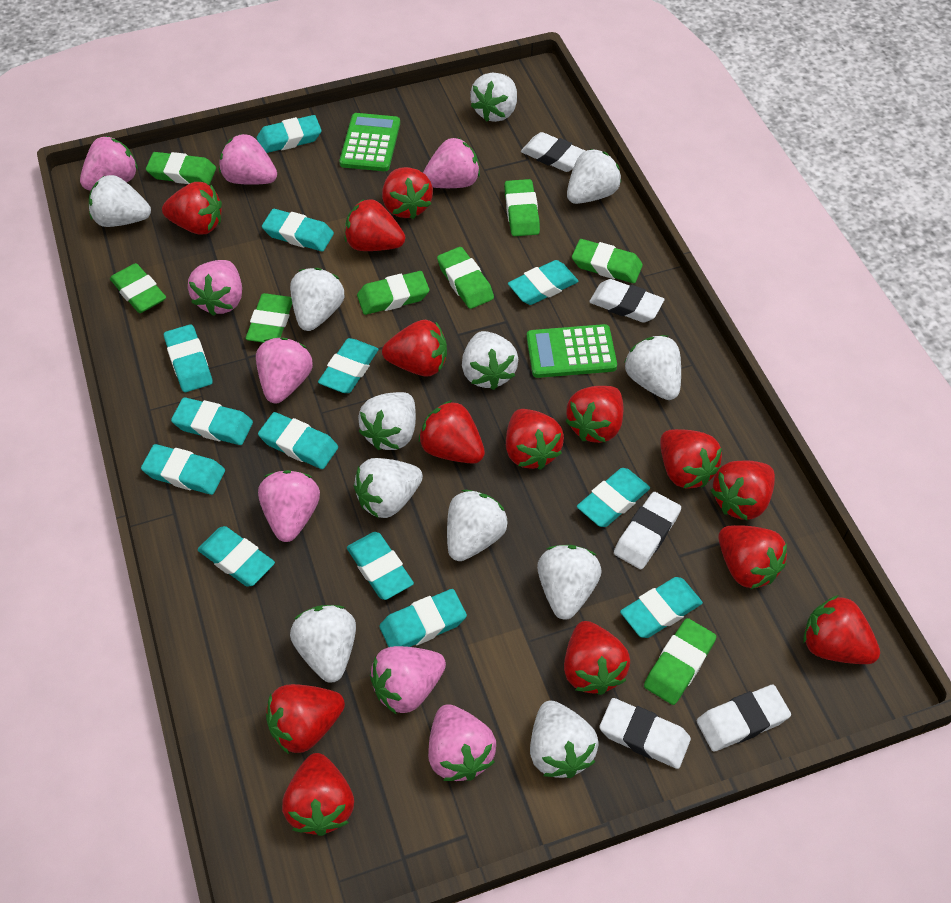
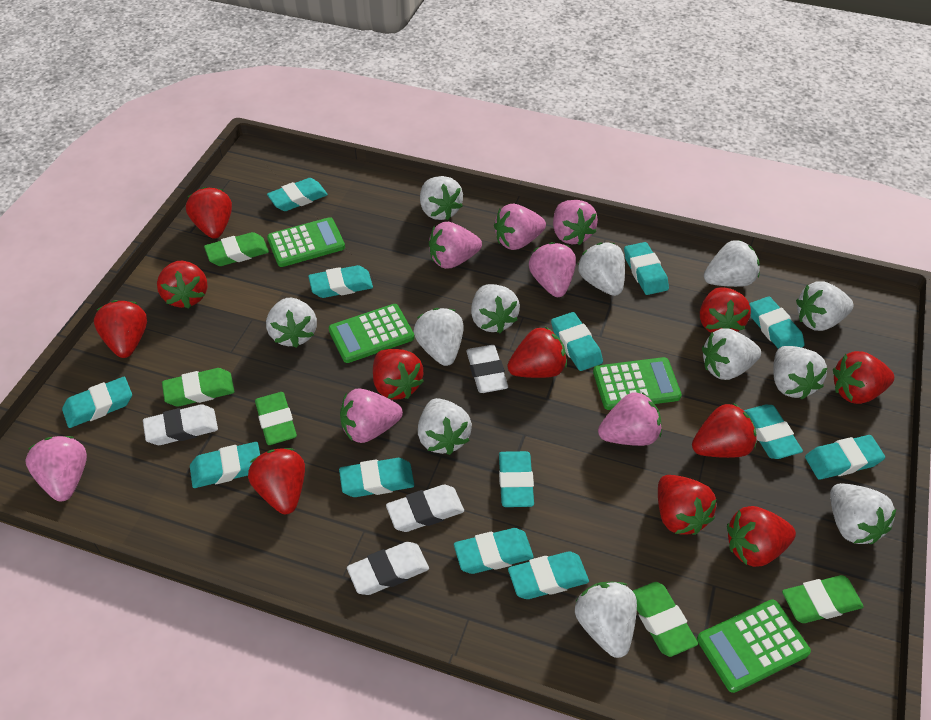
green calculator: 2 -> 4
green eraser: 8 -> 5
pink strawberry: 8 -> 7
red strawberry: 14 -> 11
white eraser: 5 -> 4

